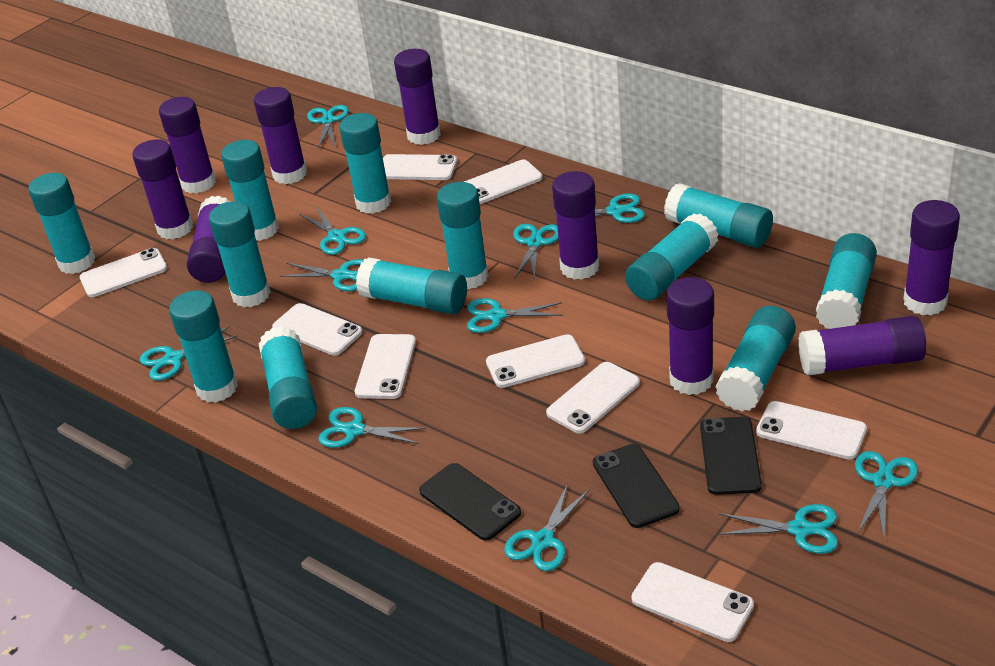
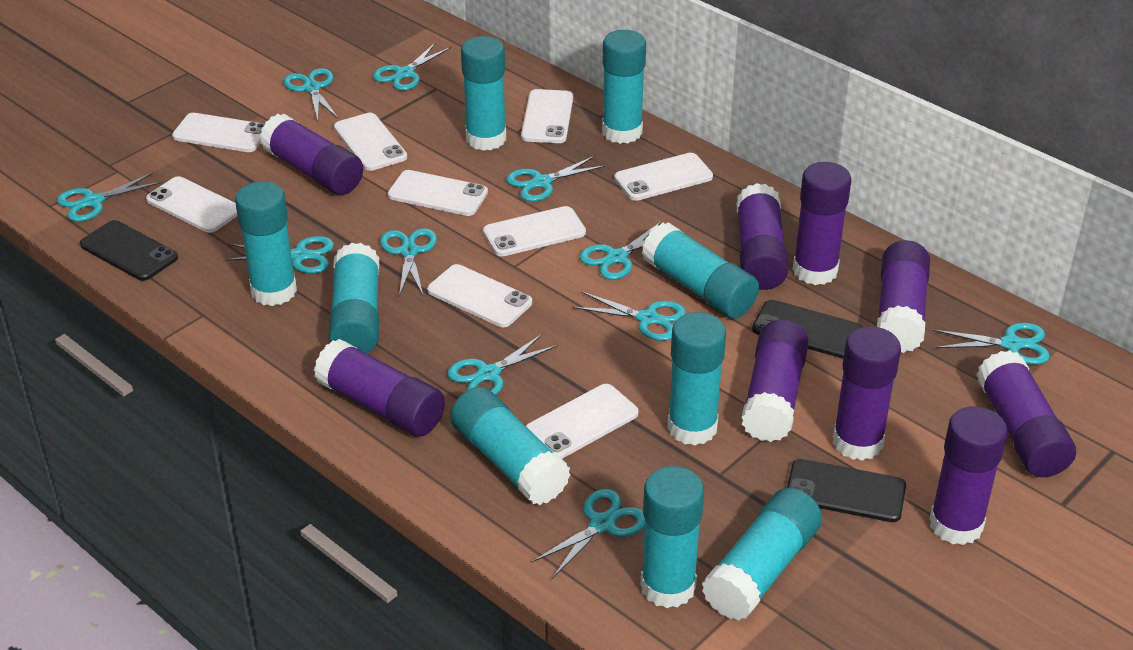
turquoise glue stick: 12 -> 9

